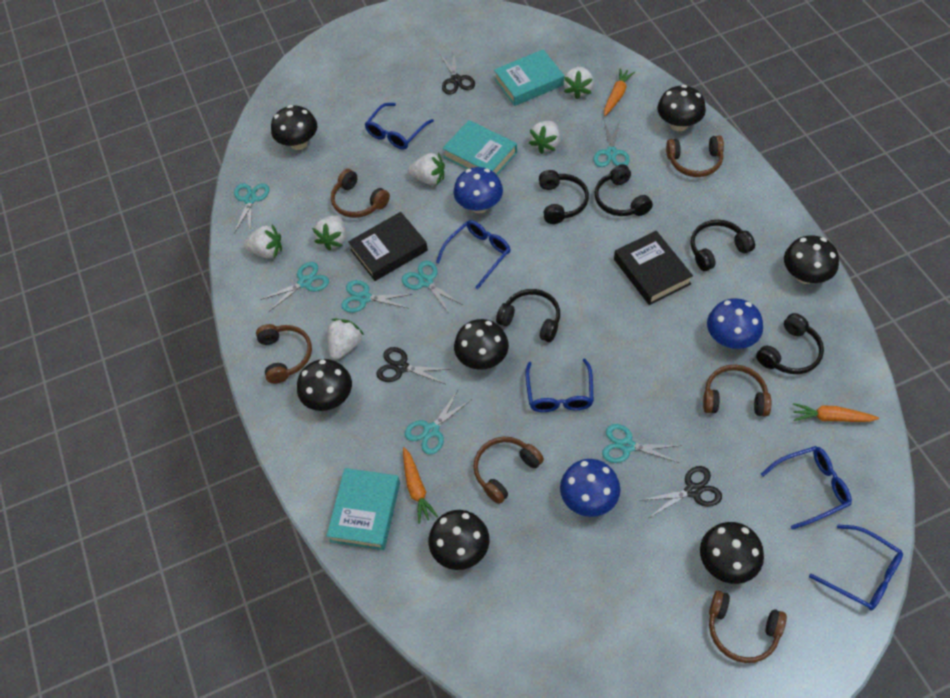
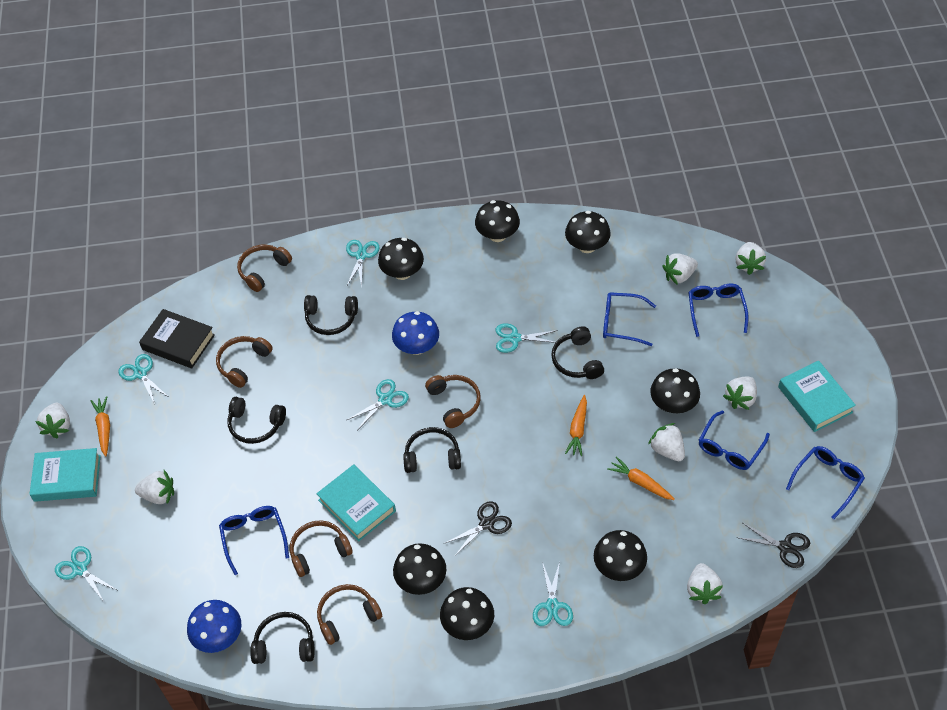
black book: 2 -> 1
black scissors: 3 -> 2
blue mushroom: 3 -> 2
brown headphones: 6 -> 5
turquoise scissors: 7 -> 6
white strawberry: 6 -> 7

